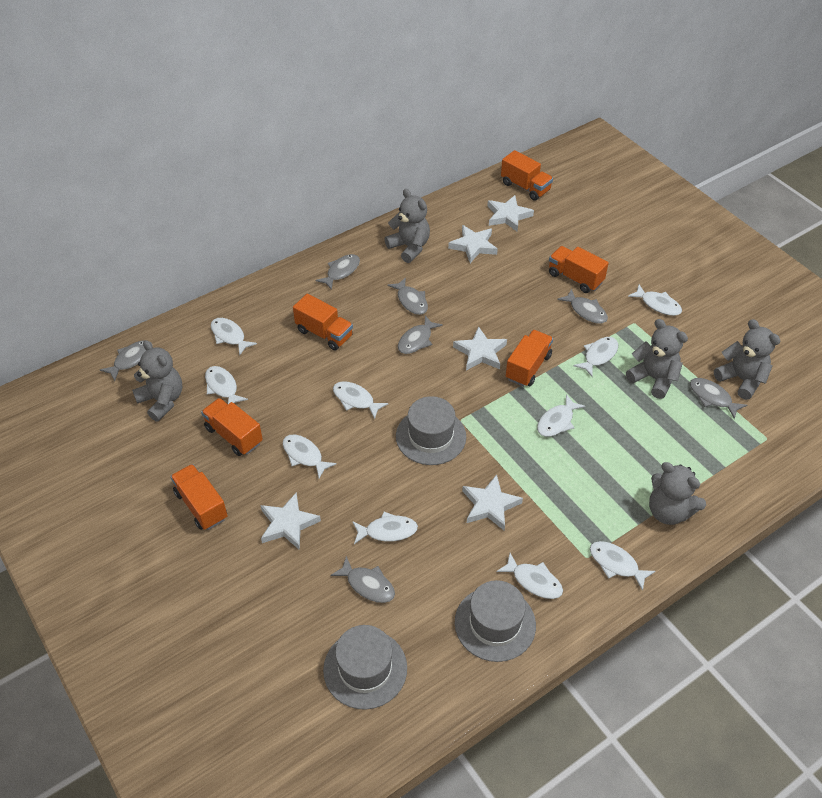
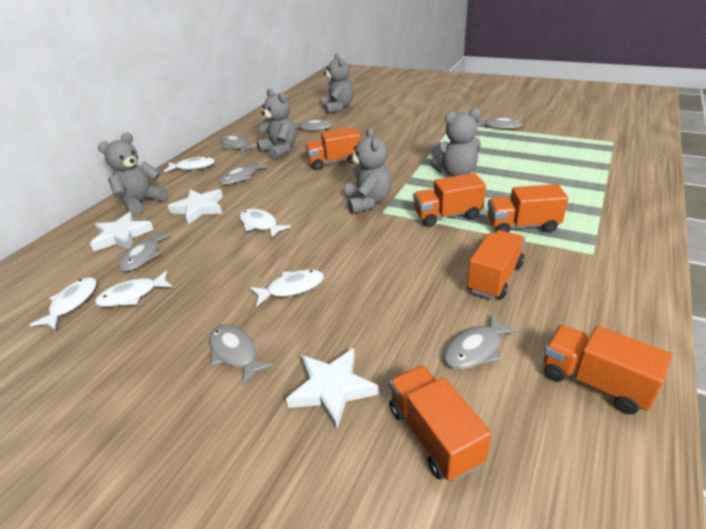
grey hat: 3 -> 0
white fish: 10 -> 5
white star: 5 -> 3

